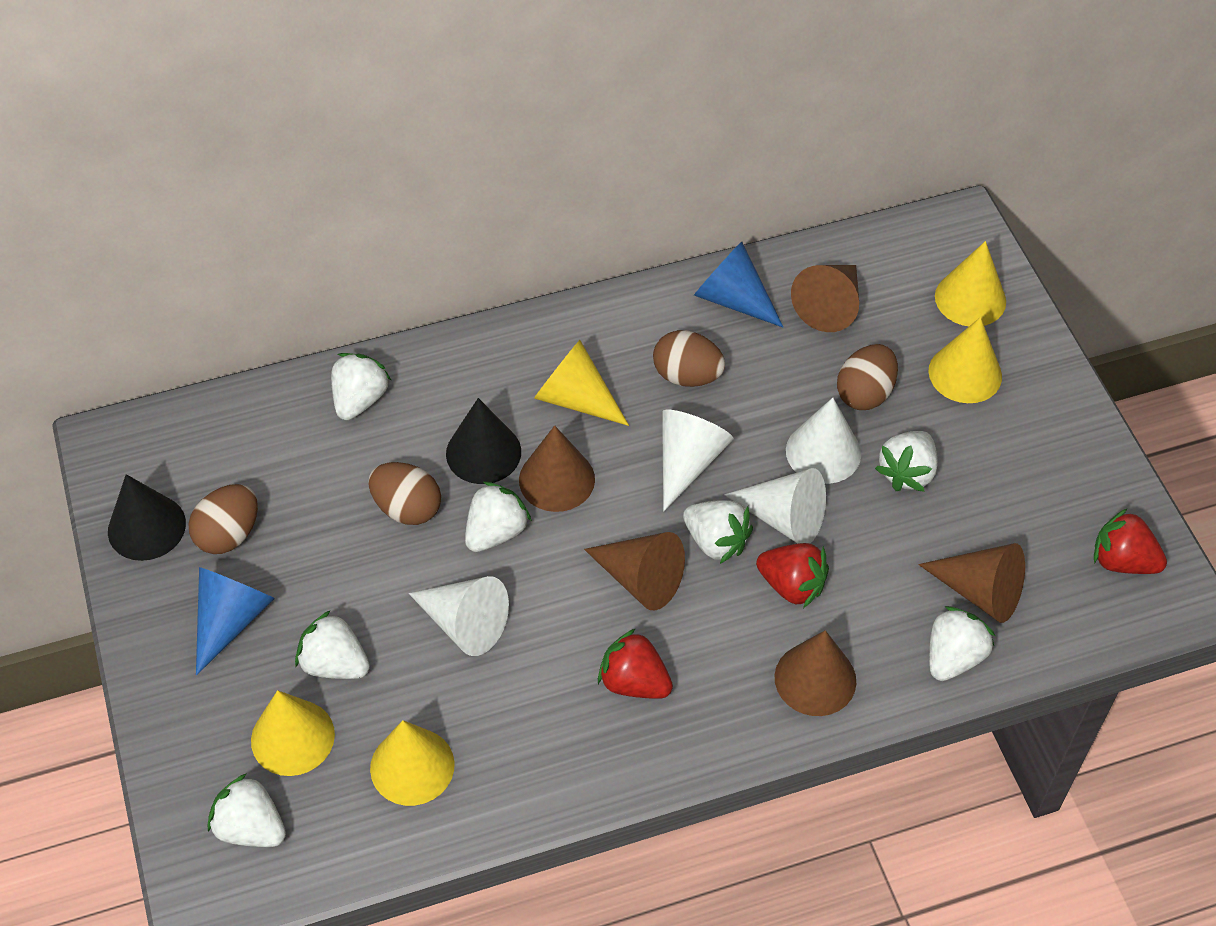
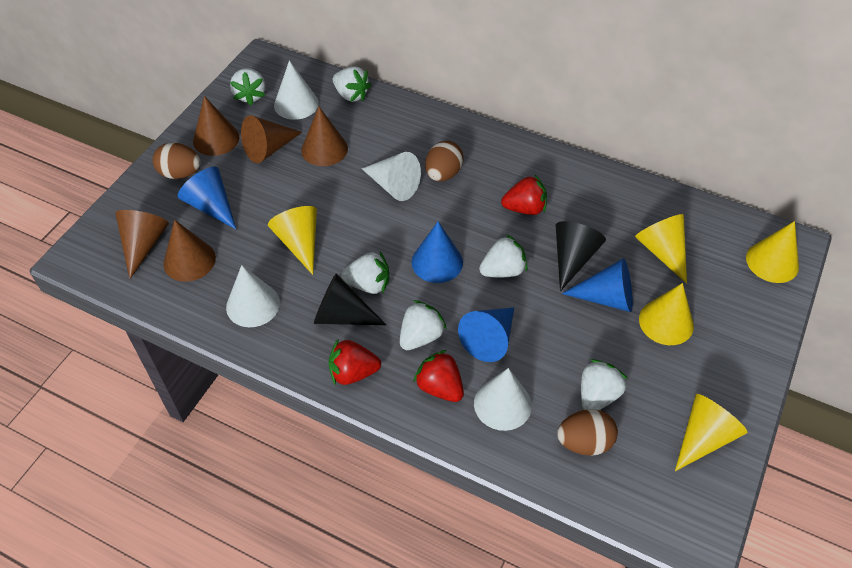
blue cone: 2 -> 4
brown egg: 4 -> 3
white strawberry: 7 -> 6

